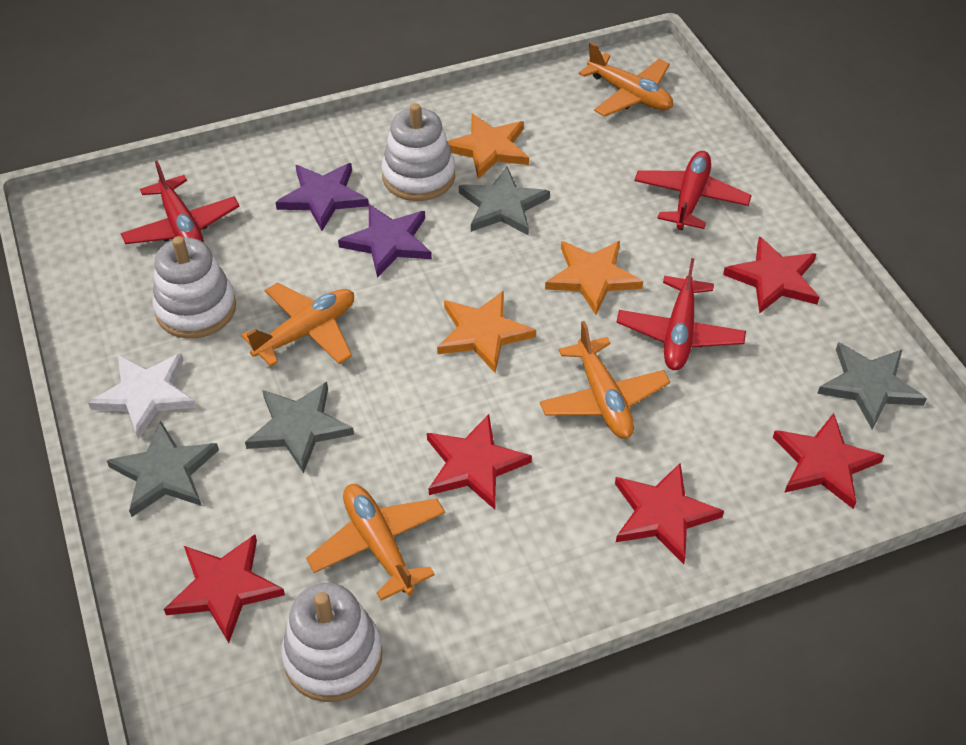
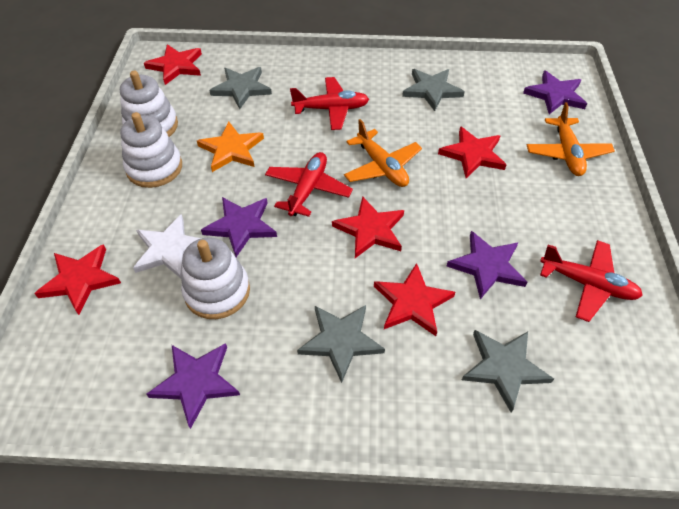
orange plane: 4 -> 2
orange star: 3 -> 1
purple star: 2 -> 4

